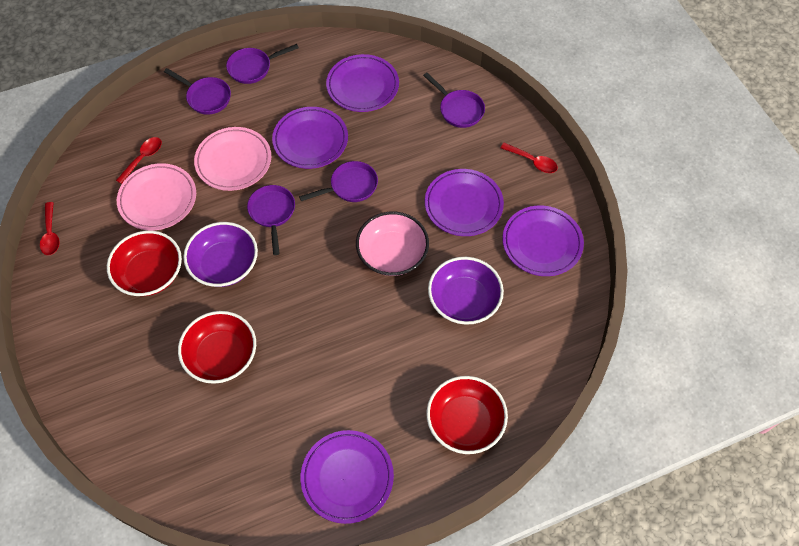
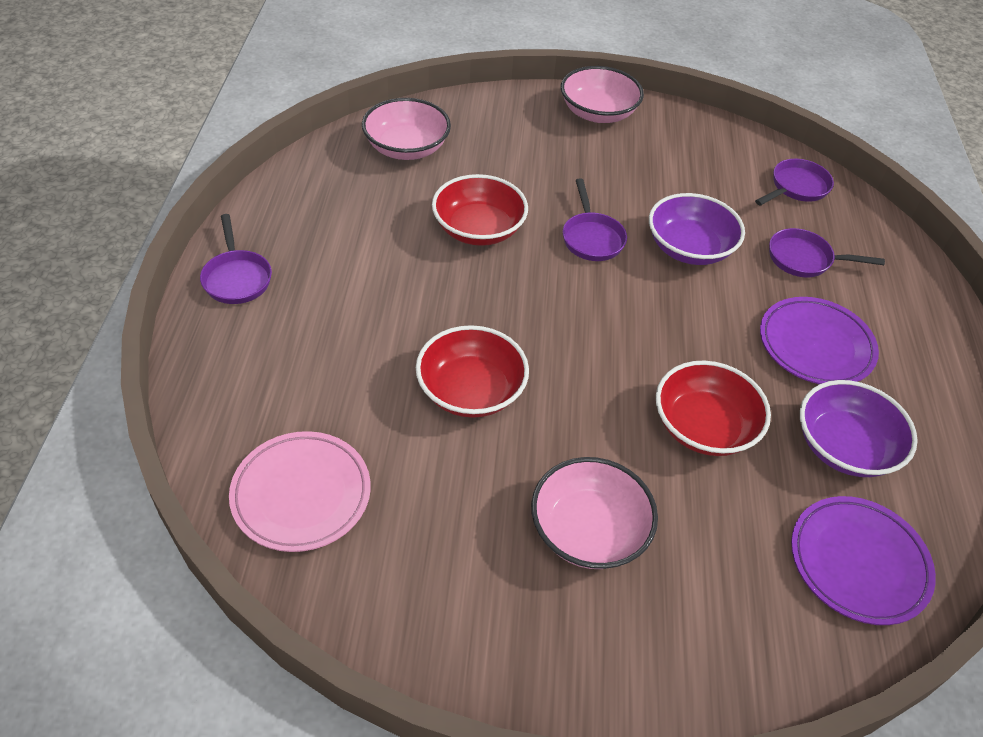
pink bowl: 1 -> 3
pink plate: 2 -> 1
purple pan: 5 -> 4
purple plate: 5 -> 2
red spoon: 3 -> 0

